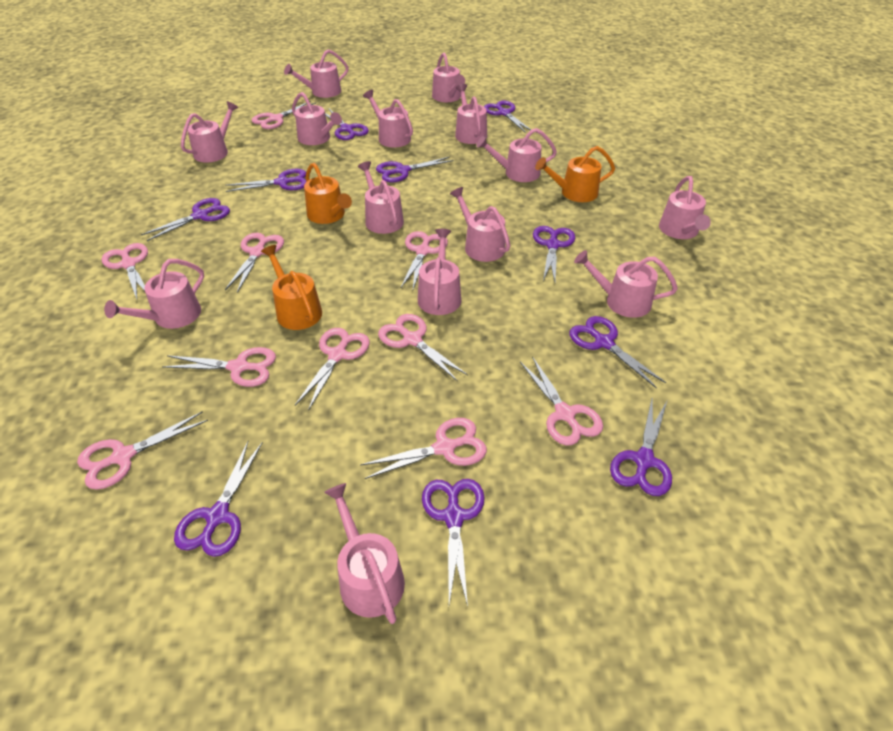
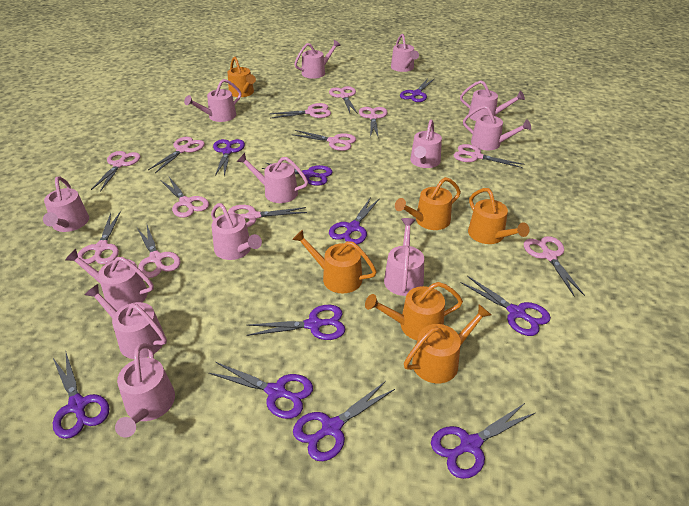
orange watering can: 3 -> 6
pink scissors: 10 -> 12
pink watering can: 14 -> 13

